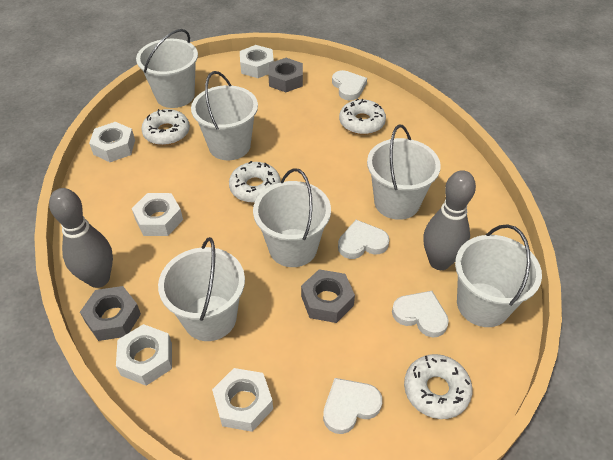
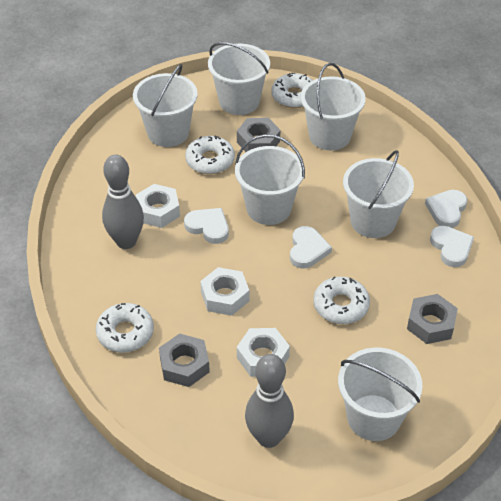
white nut: 5 -> 3

